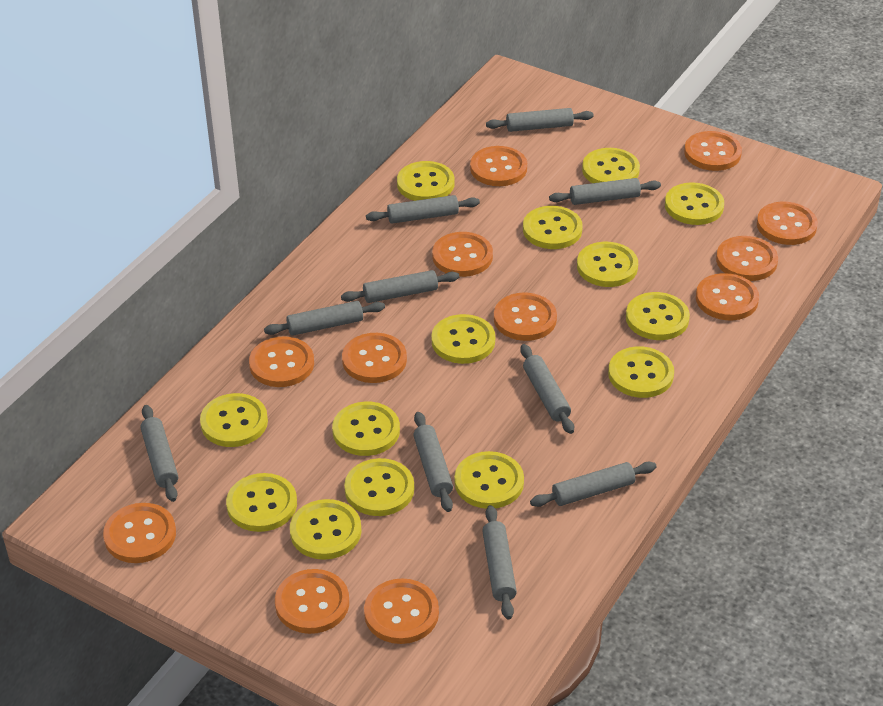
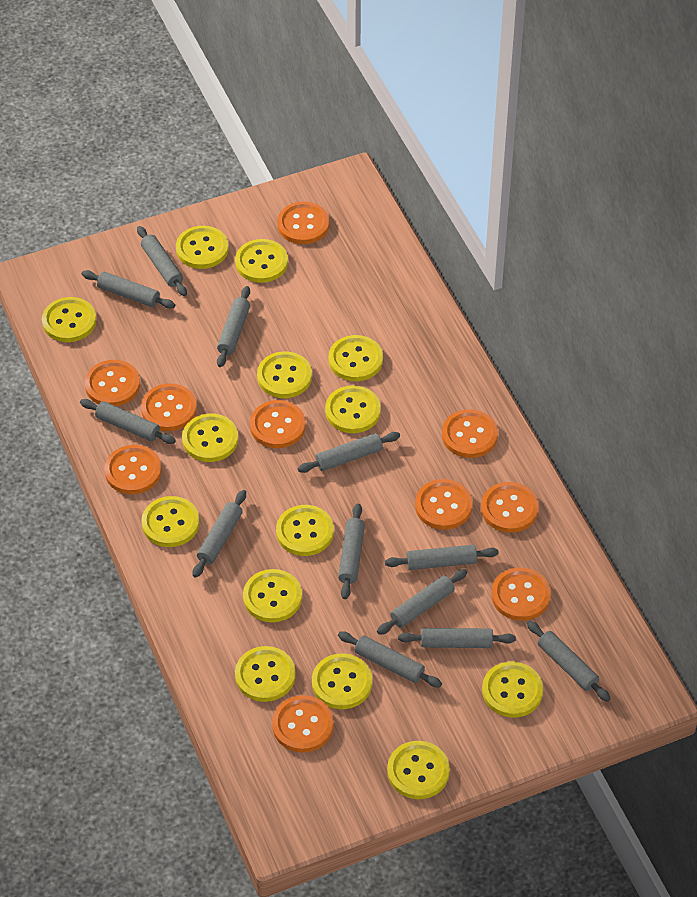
grey rolling pin: 10 -> 12
orange button: 12 -> 10

